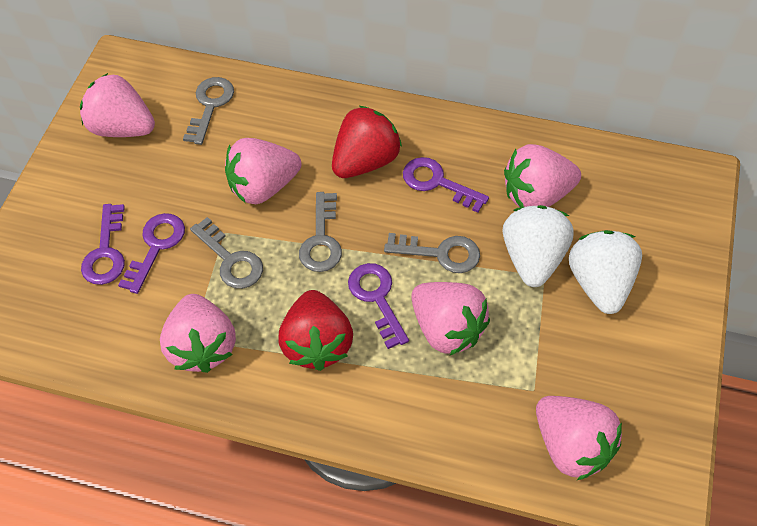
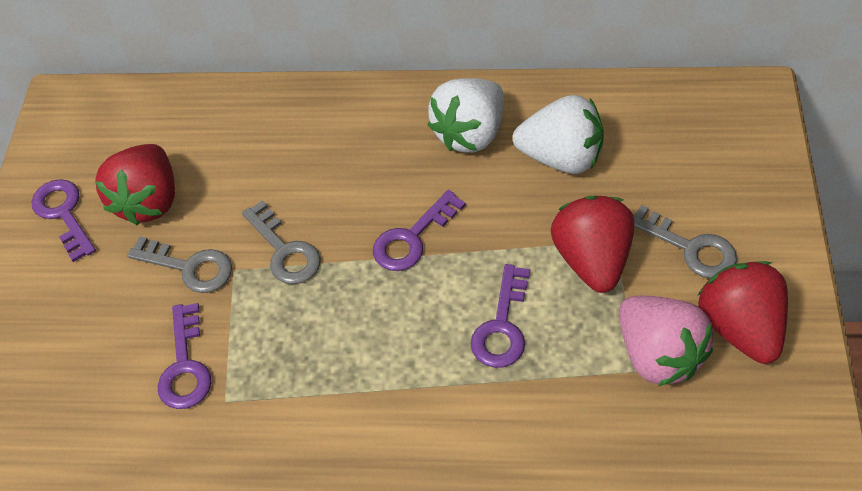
grey key: 4 -> 3
pink strawberry: 6 -> 1
red strawberry: 2 -> 3

